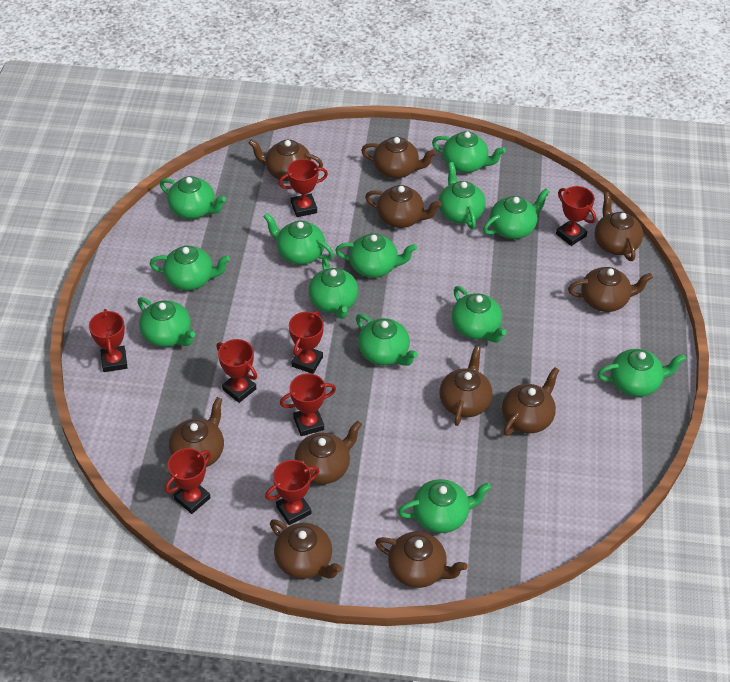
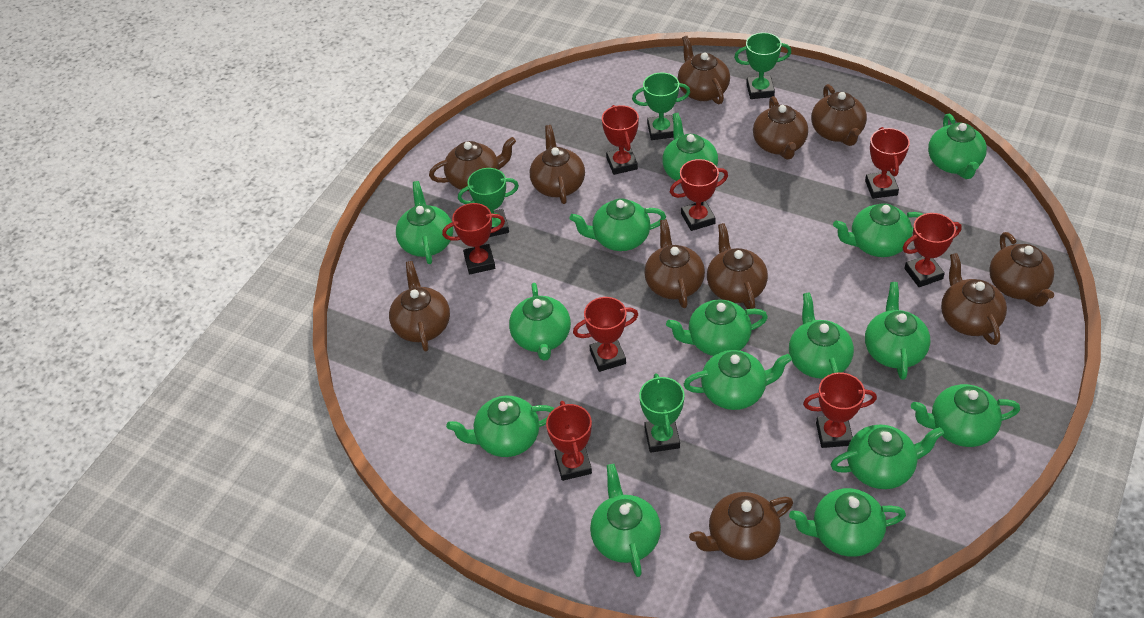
green teapot: 13 -> 15
green trophy: 0 -> 4

